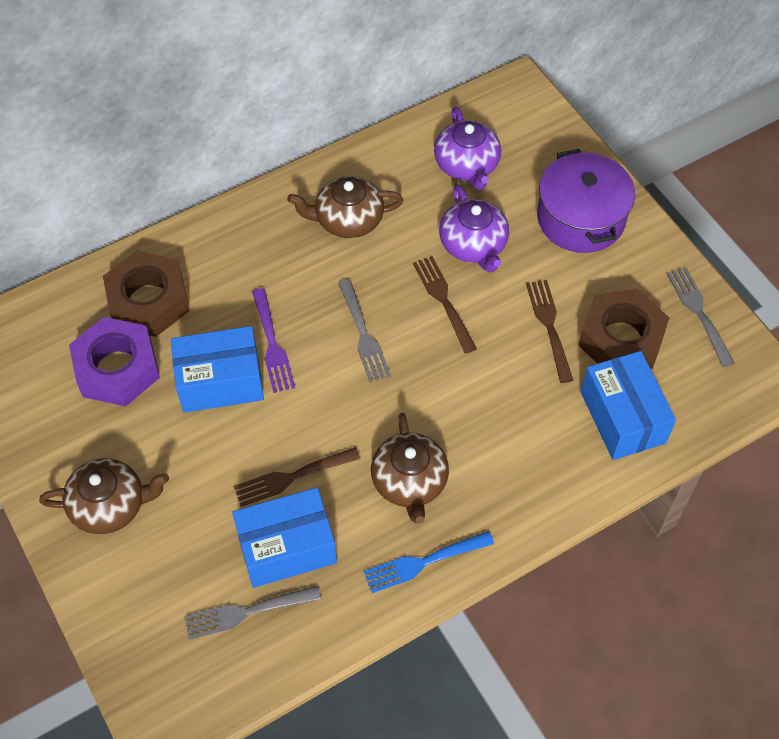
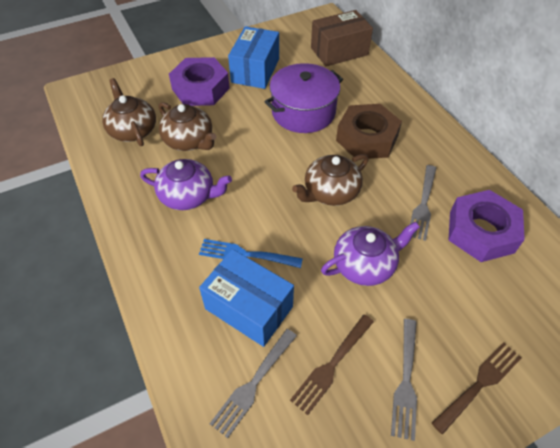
blue box: 3 -> 2
brown box: 0 -> 1
brown fork: 3 -> 2
brown nut: 2 -> 1
purple fork: 1 -> 0
purple nut: 1 -> 2

